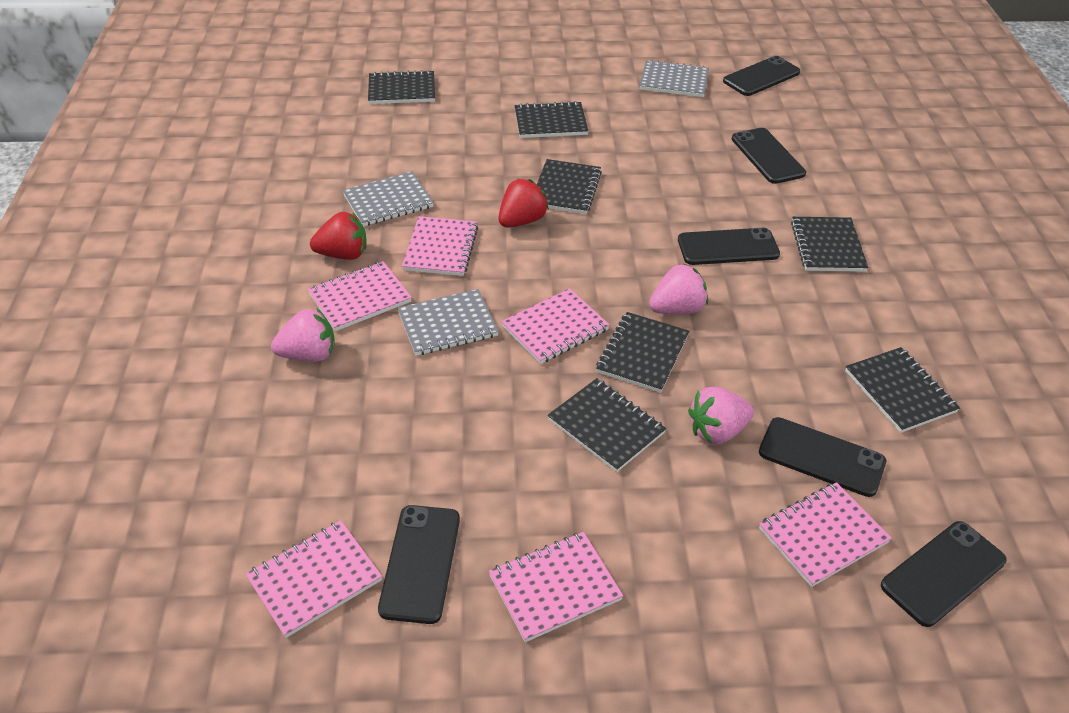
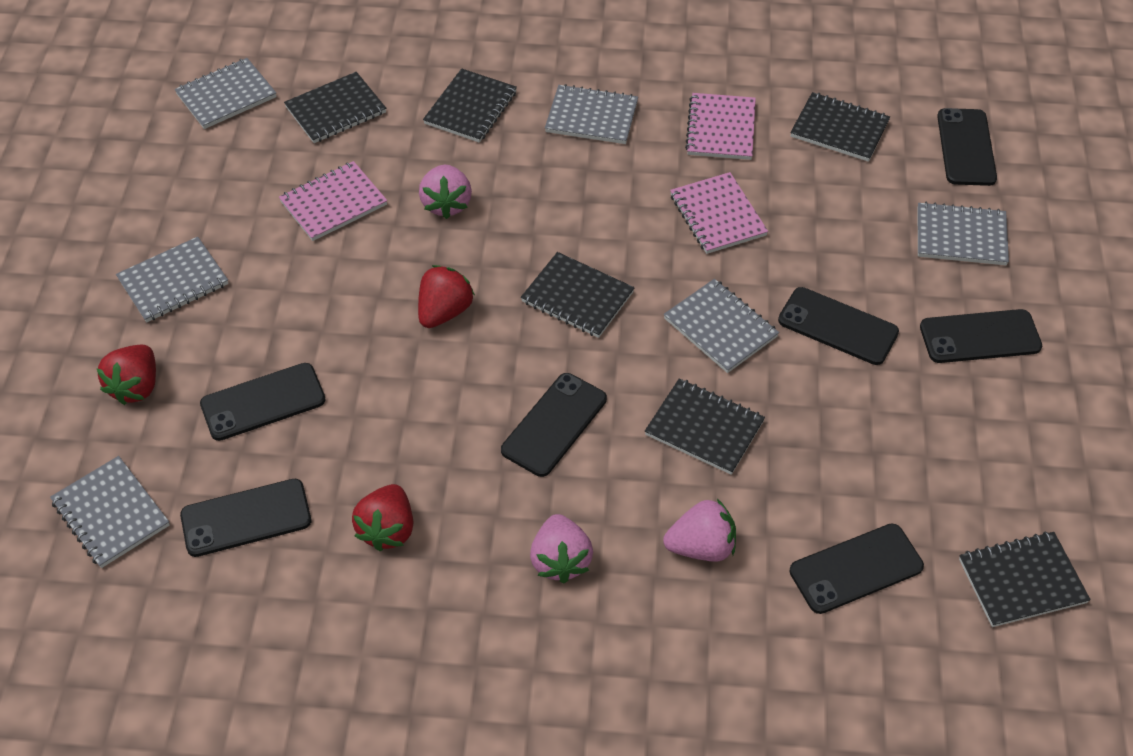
black notebook: 7 -> 6
black phone: 6 -> 7
grey notebook: 3 -> 6
pink notebook: 6 -> 3
red strawberry: 2 -> 3

